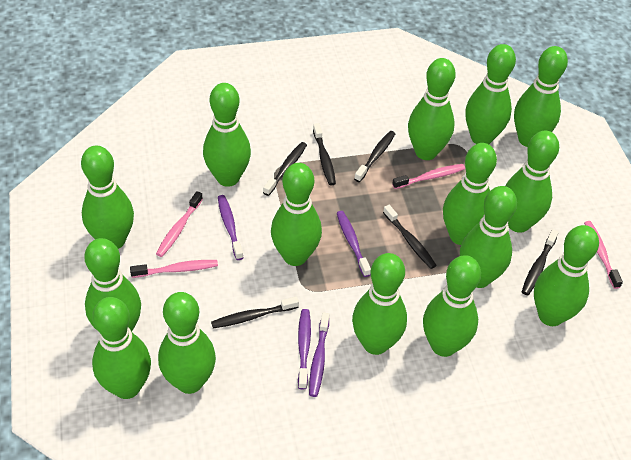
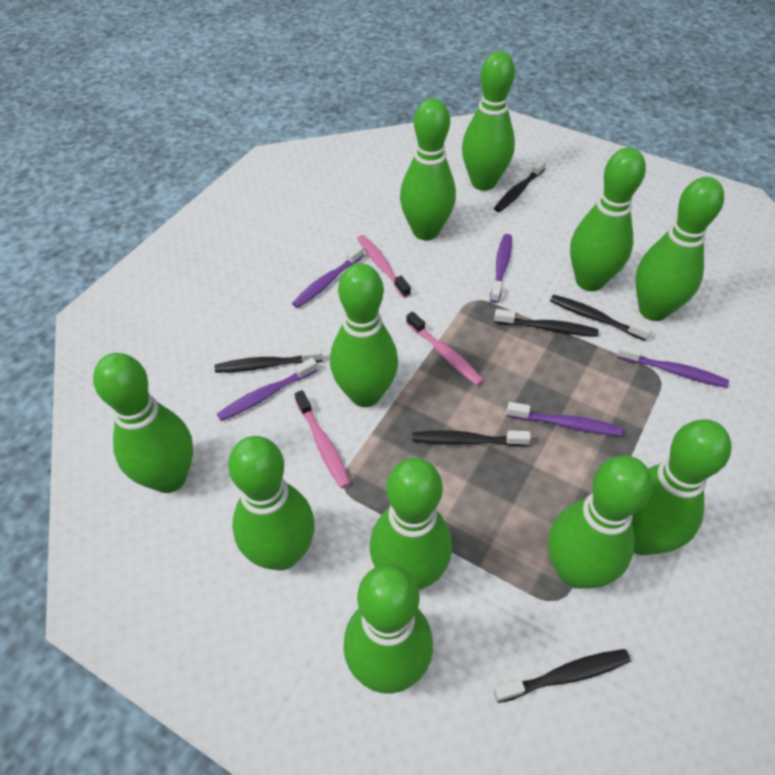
green bowling pin: 15 -> 11
pink toothbrush: 4 -> 3
purple toothbrush: 4 -> 5

